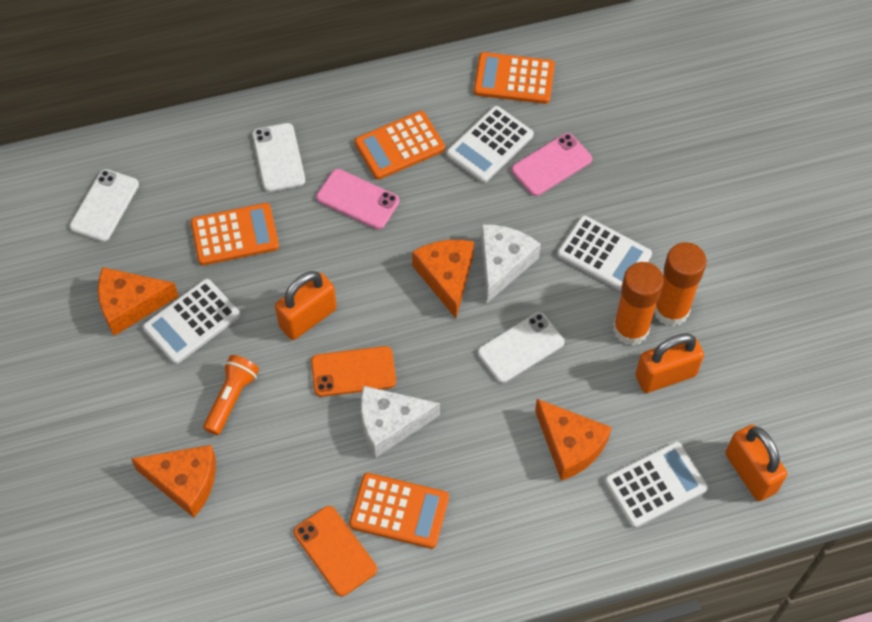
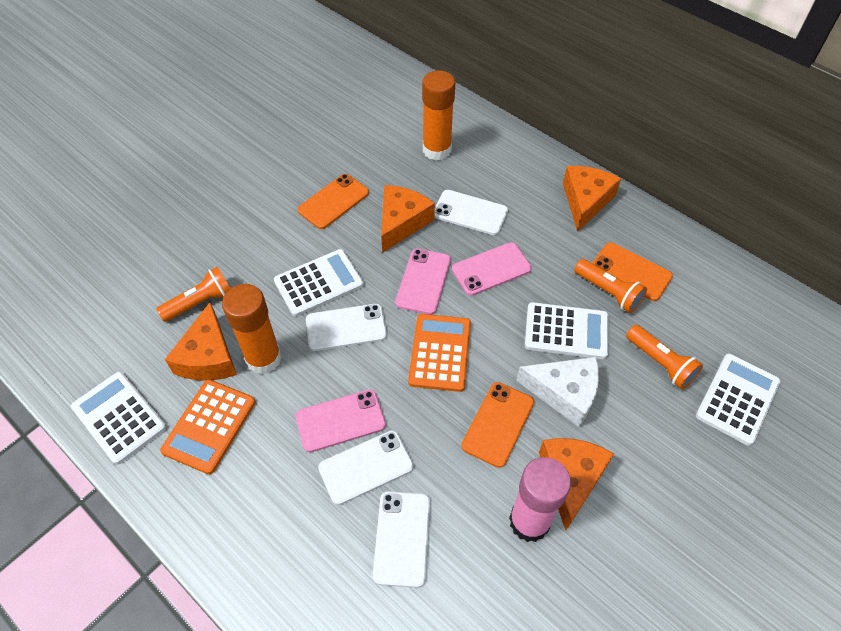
orange calculator: 4 -> 2
orange flashlight: 1 -> 3
orange padlock: 3 -> 0
orange phone: 2 -> 3
pink glue stick: 0 -> 1
pink phone: 2 -> 3
white cheese: 2 -> 1
white phone: 3 -> 4

